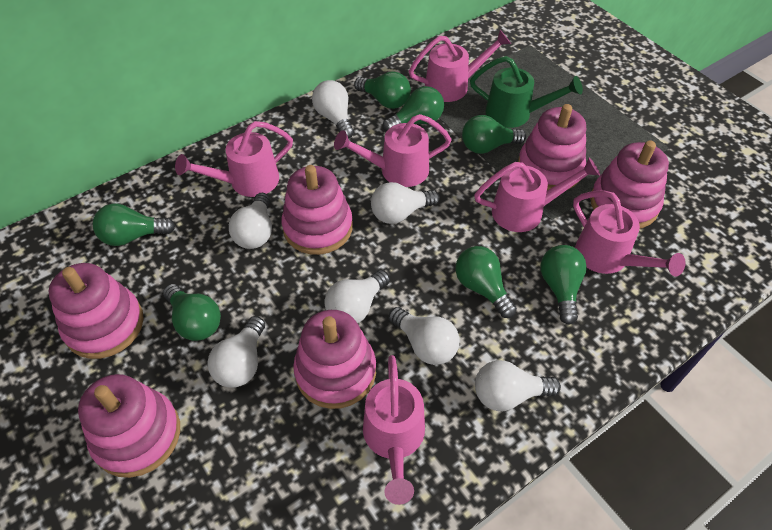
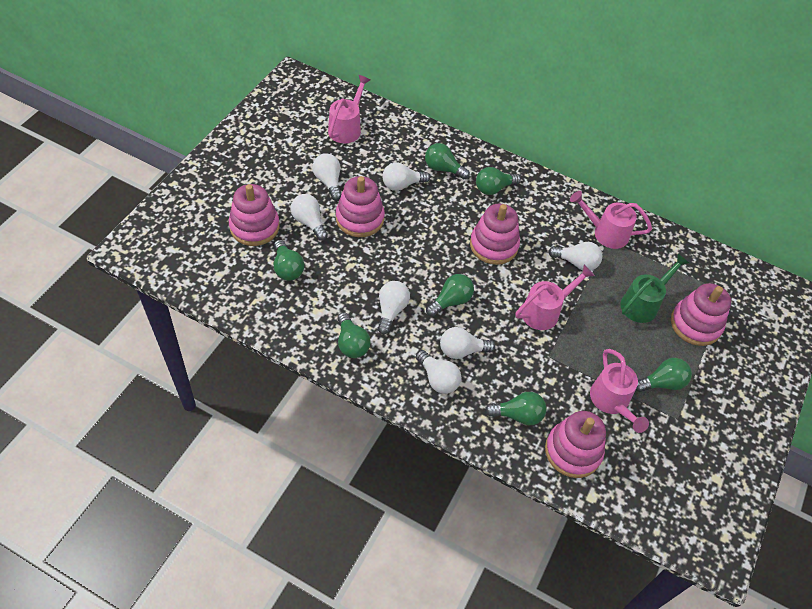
pink stacking toy: 6 -> 5
pink watering can: 6 -> 4

